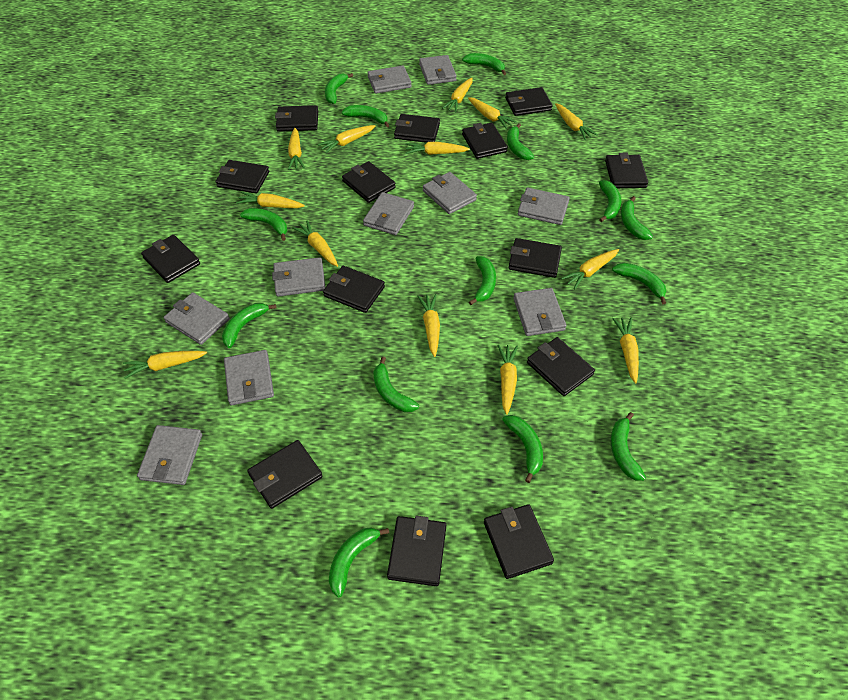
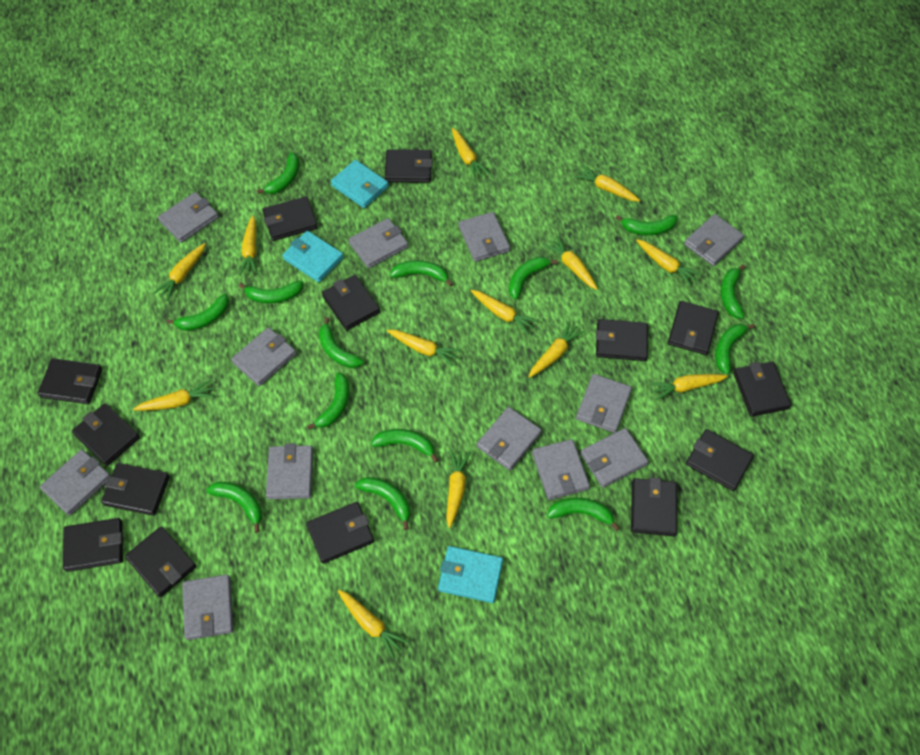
grey wallet: 10 -> 12
turquoise wallet: 0 -> 3

